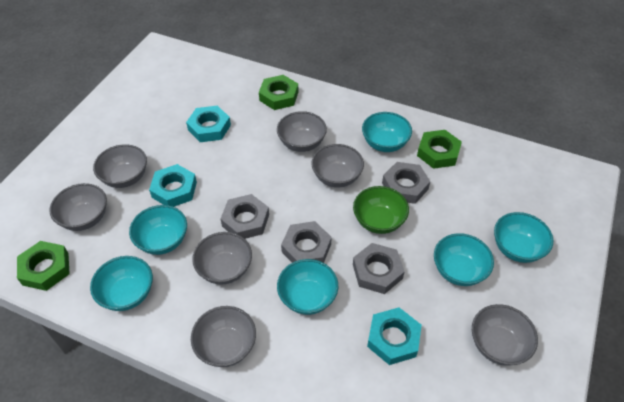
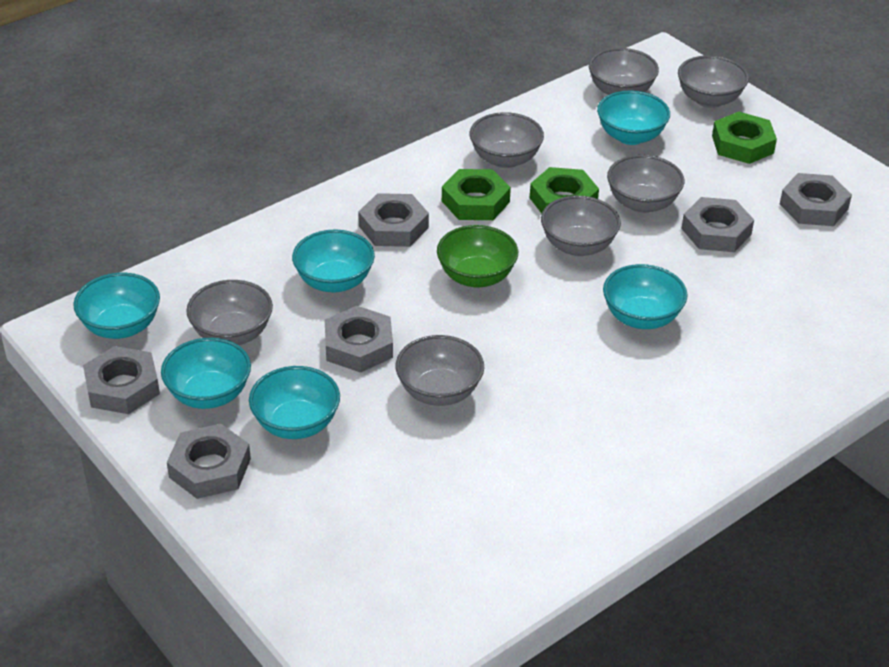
grey nut: 4 -> 6
turquoise nut: 3 -> 0

